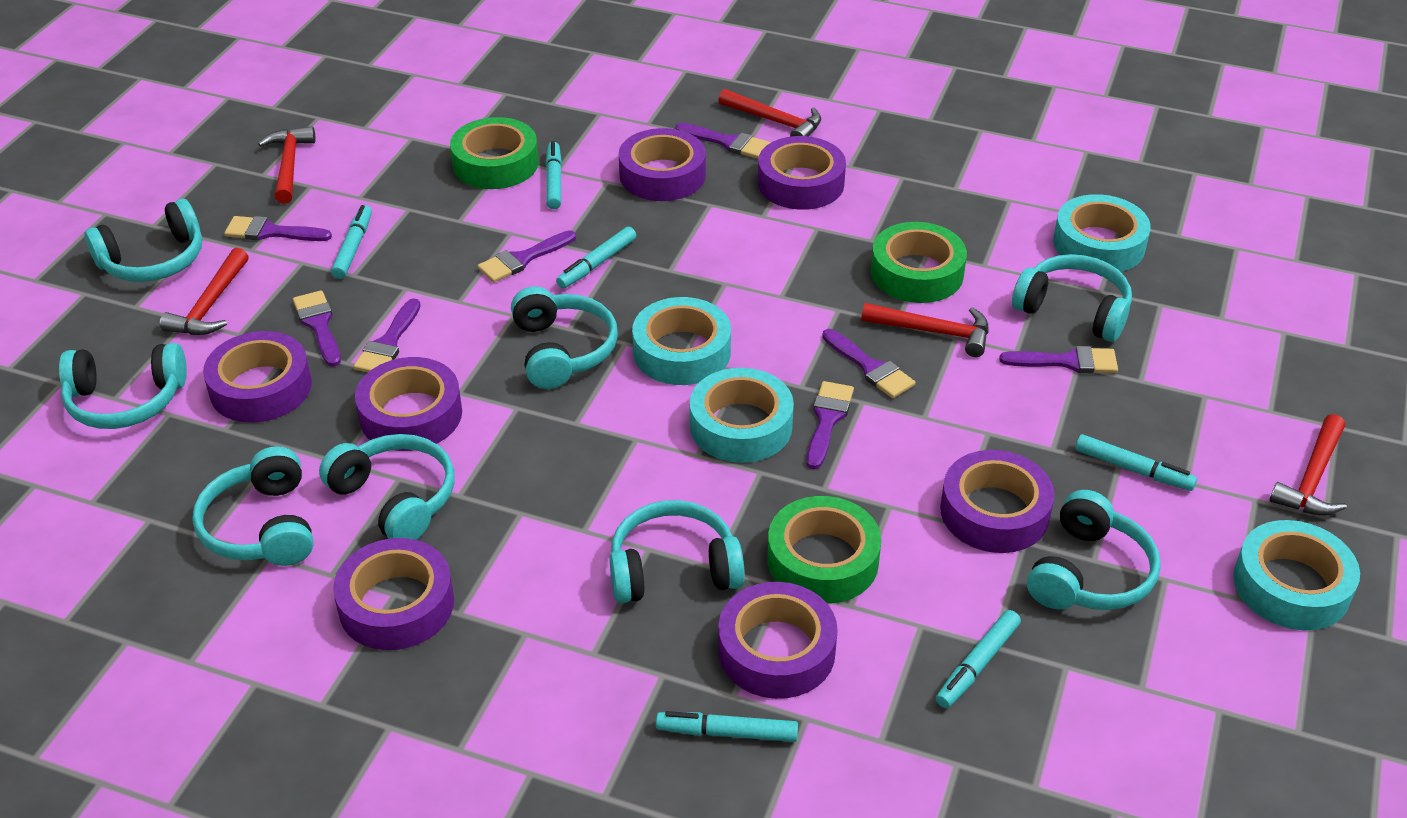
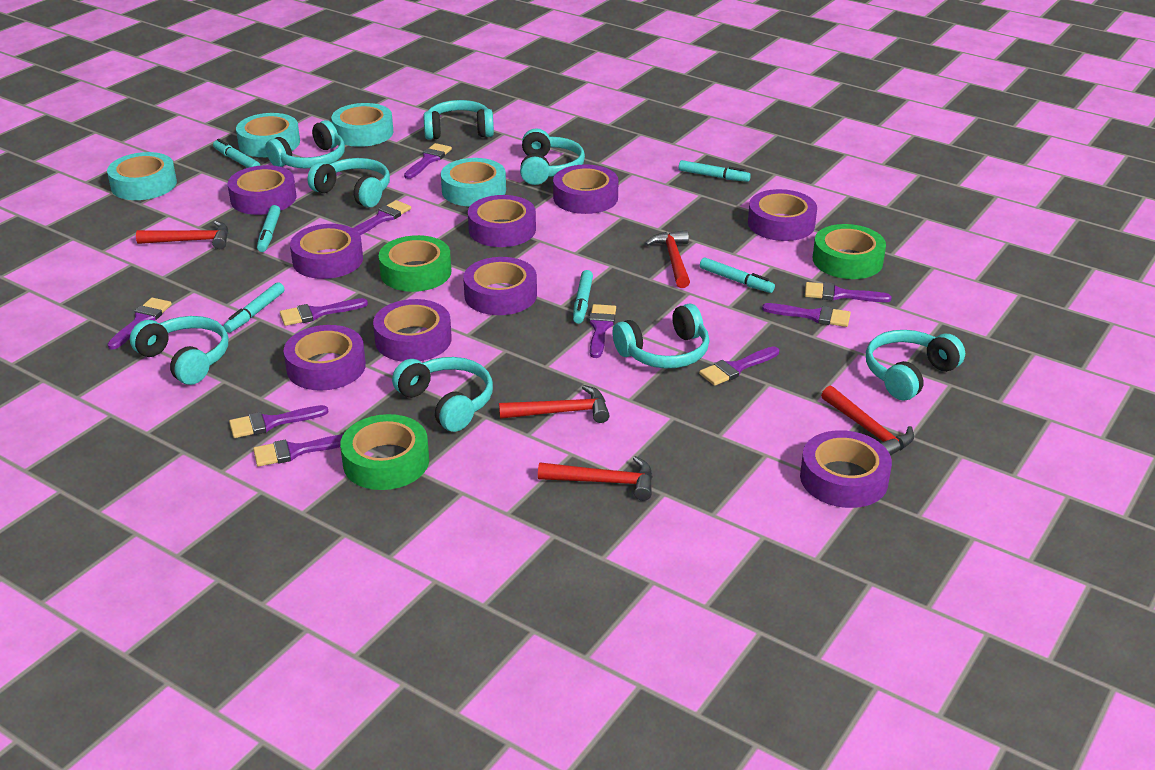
purple brush: 8 -> 10
purple tape: 7 -> 9

